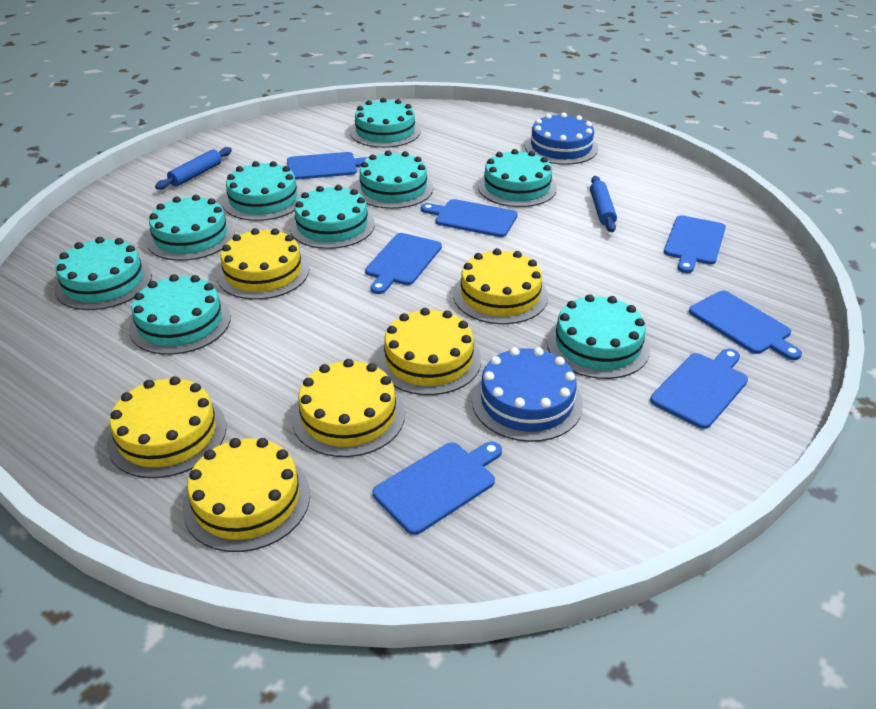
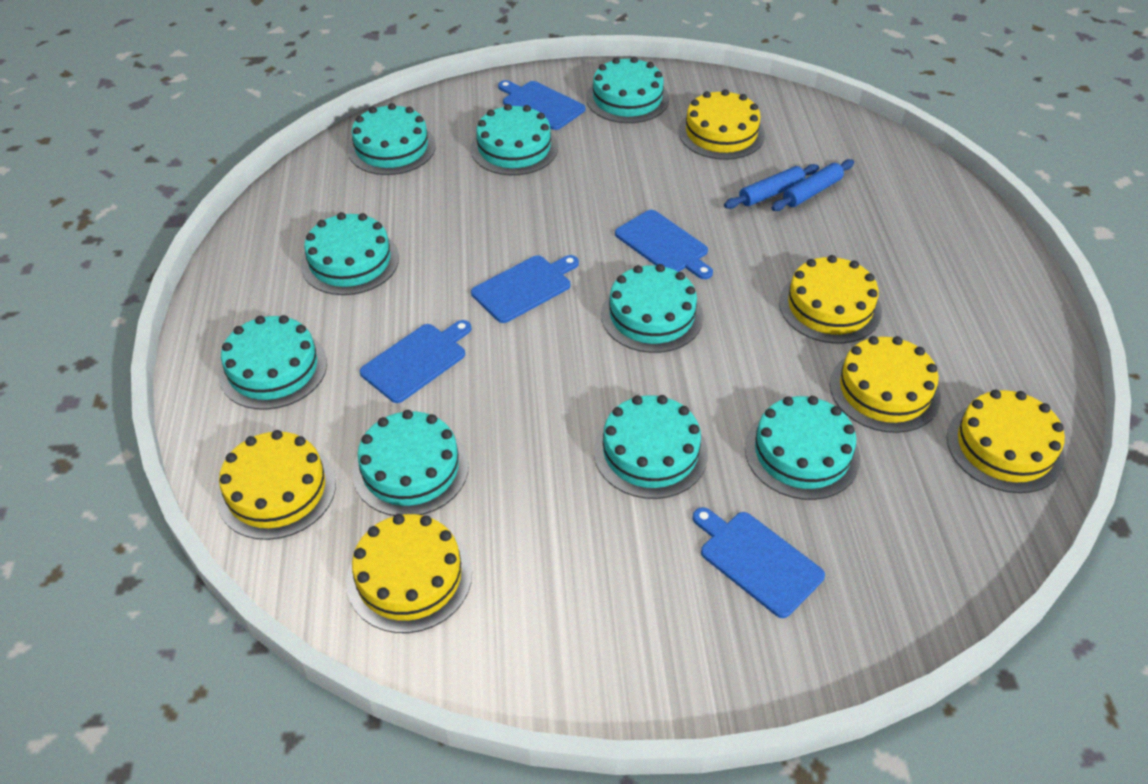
blue cake: 2 -> 0
blue cutting board: 7 -> 5

